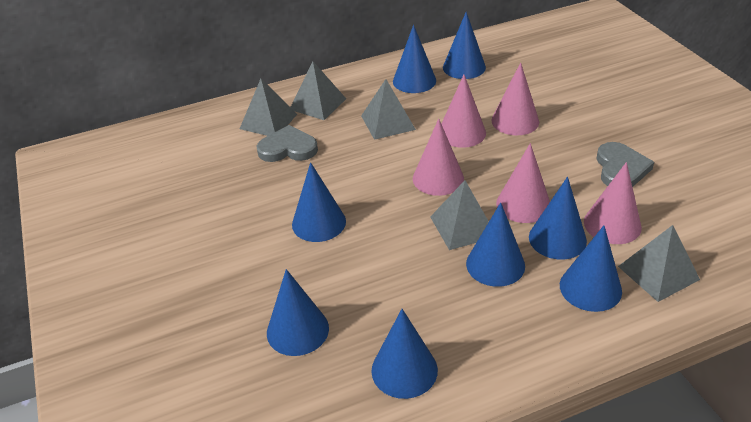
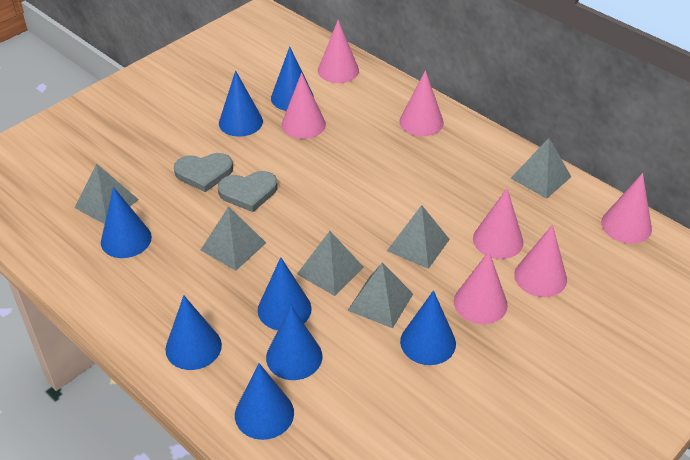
grey pyramid: 5 -> 6
pink cone: 5 -> 7

